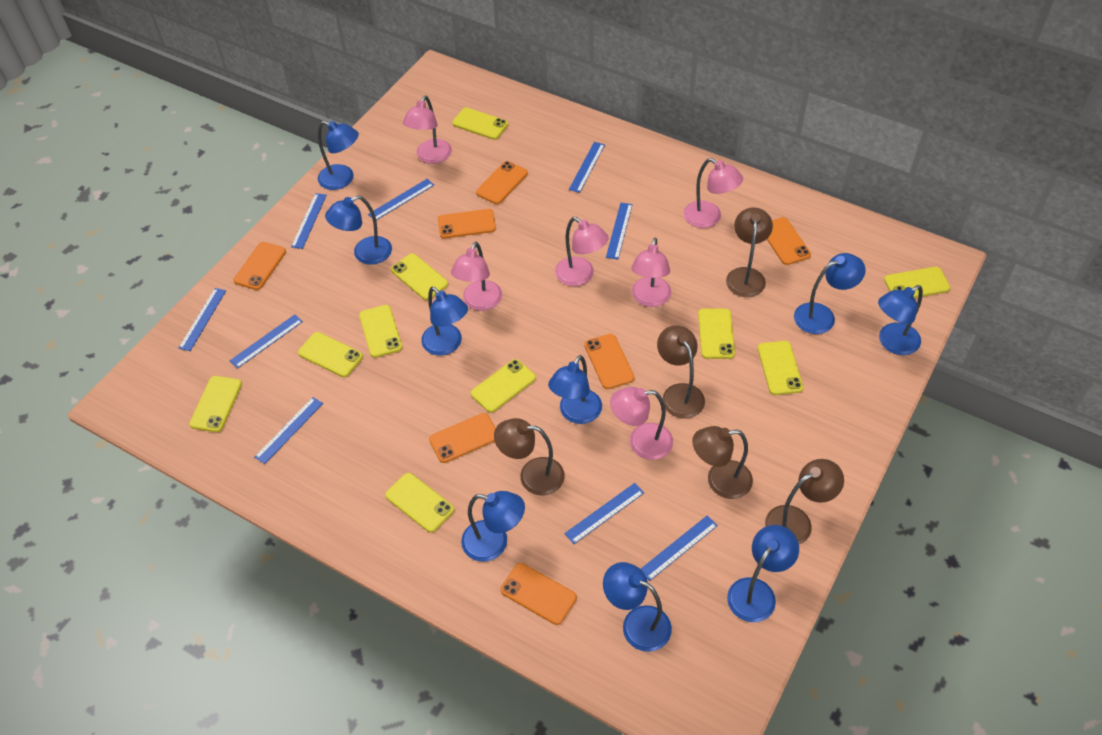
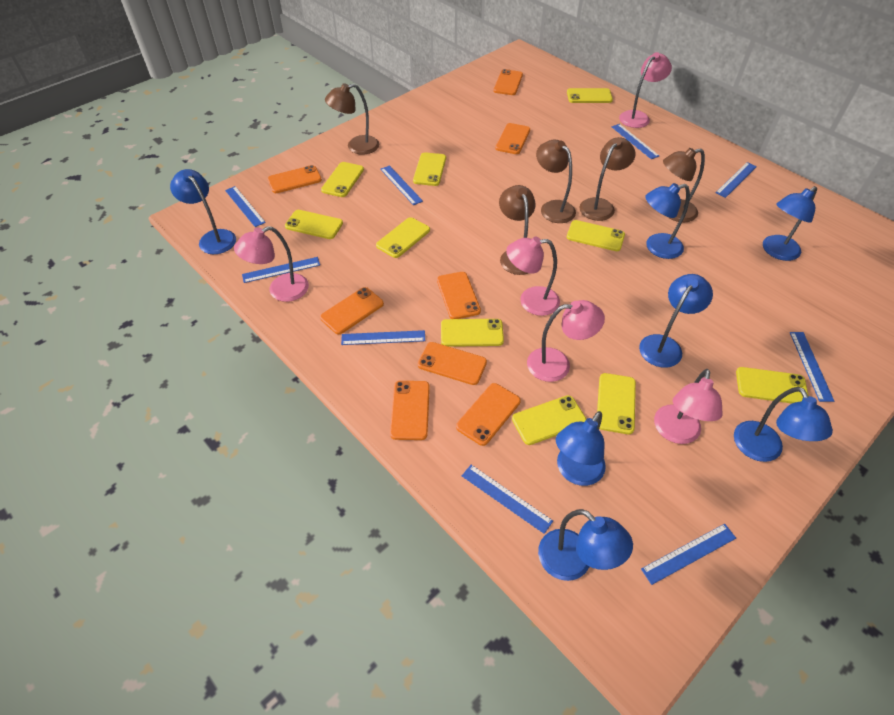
blue lamp: 9 -> 7
orange phone: 7 -> 8
pink lamp: 6 -> 5

